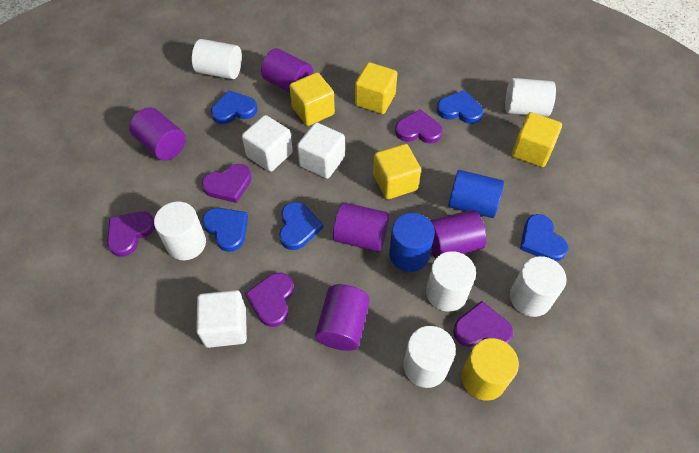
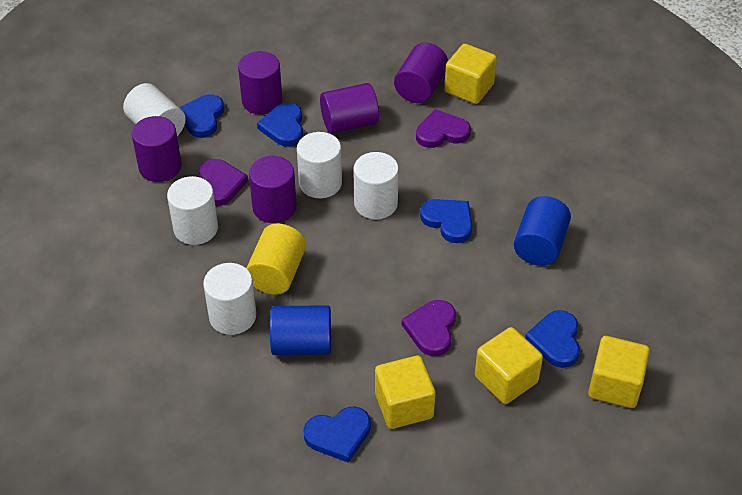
purple heart: 5 -> 3
white cube: 3 -> 0
white cylinder: 6 -> 5

